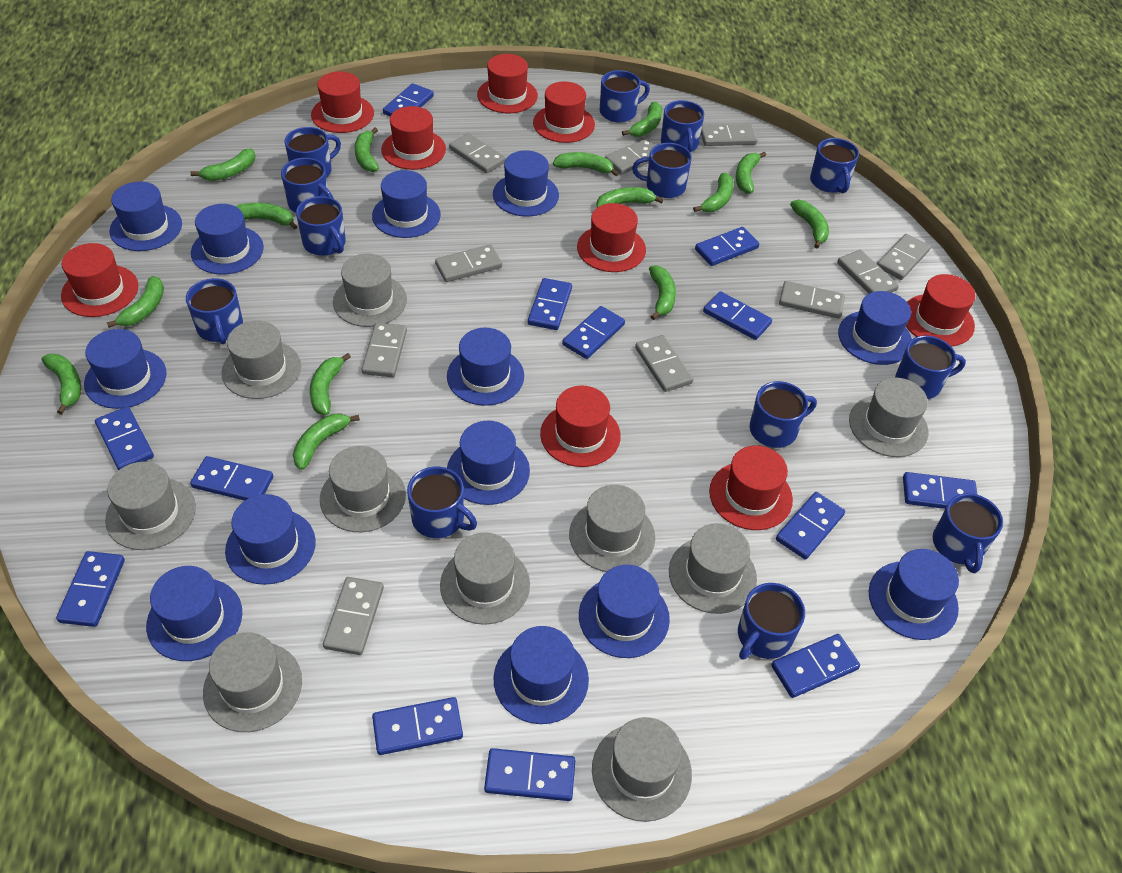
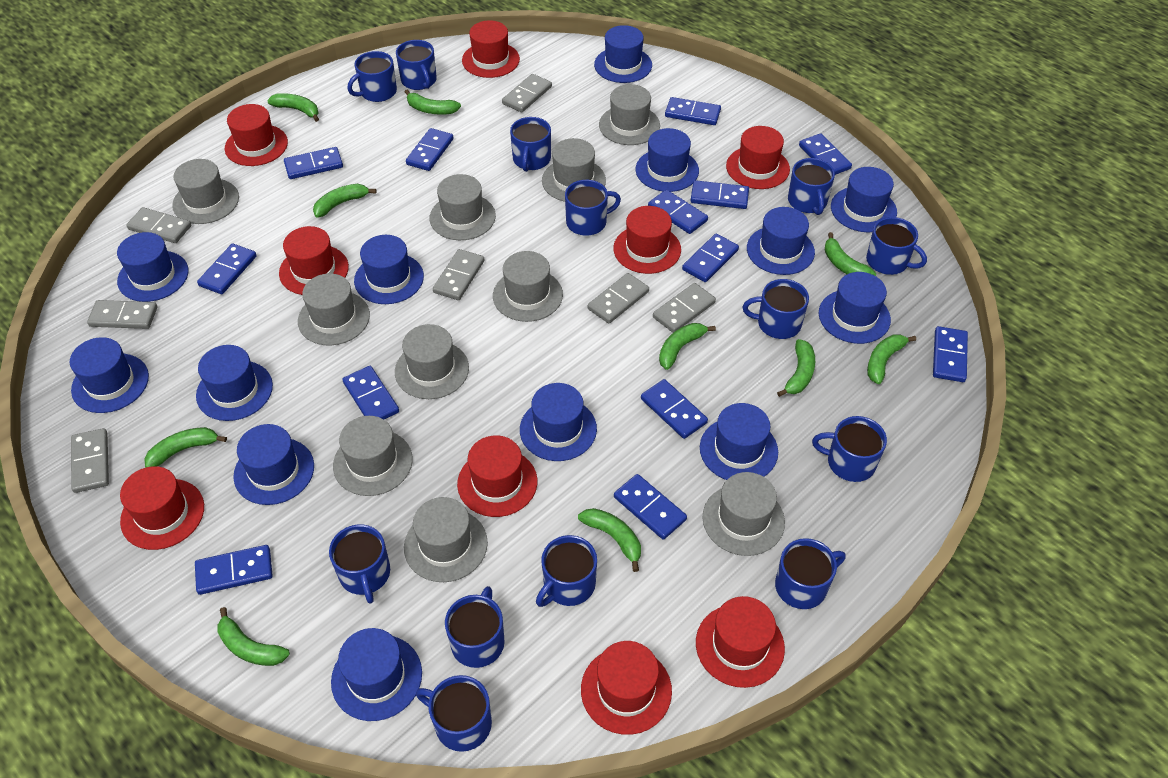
green banana: 14 -> 10
grey domino: 10 -> 7

